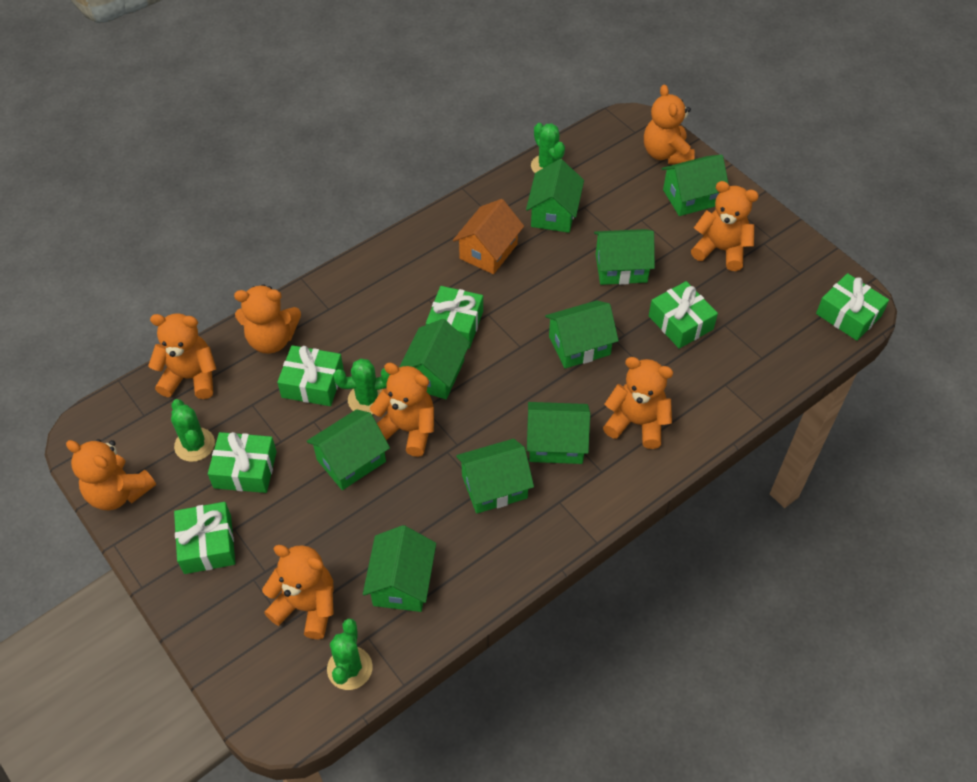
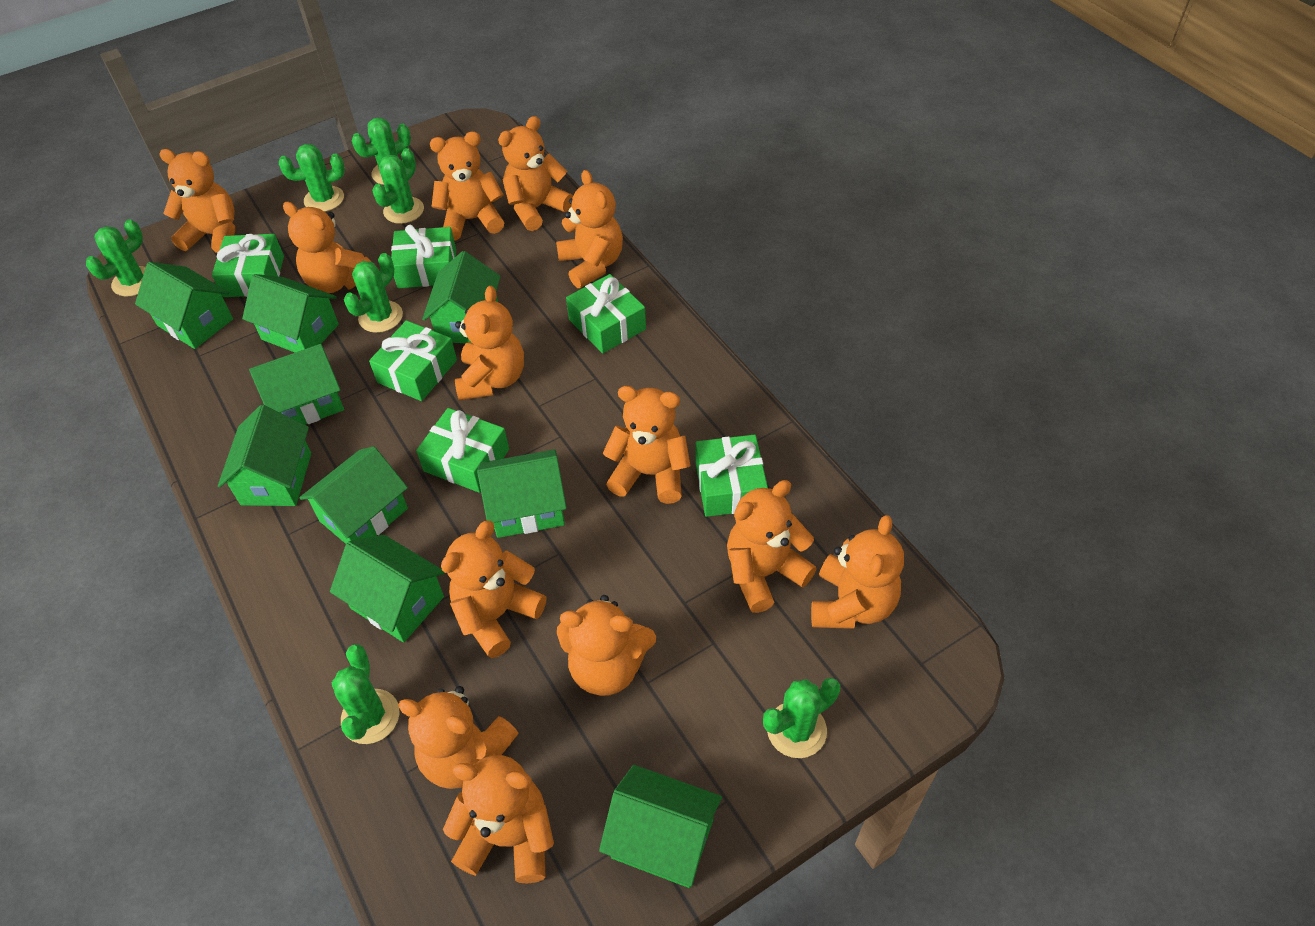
green cactus: 4 -> 7
orange house: 1 -> 0
orange teddy bear: 8 -> 13

